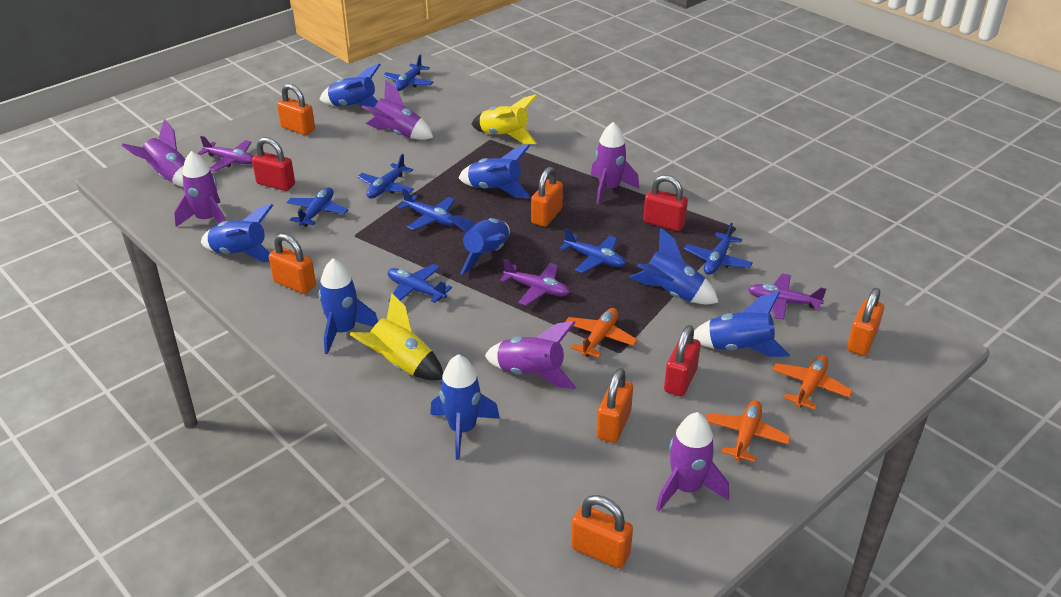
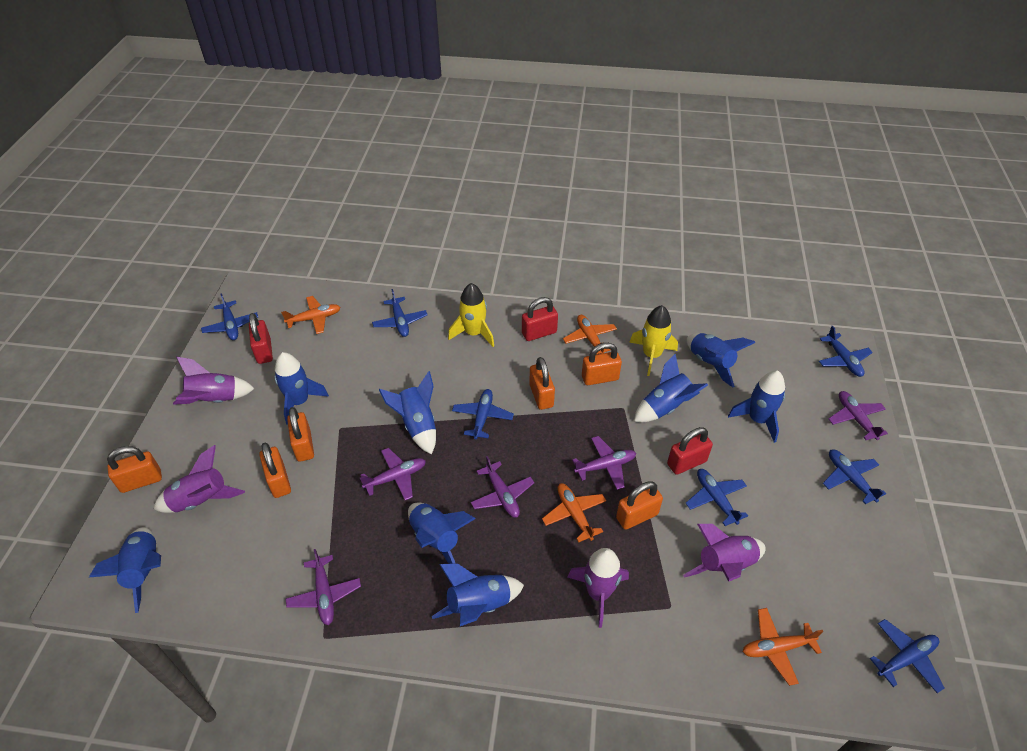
orange plane: 3 -> 4
purple plane: 3 -> 5
purple rocket: 6 -> 4

